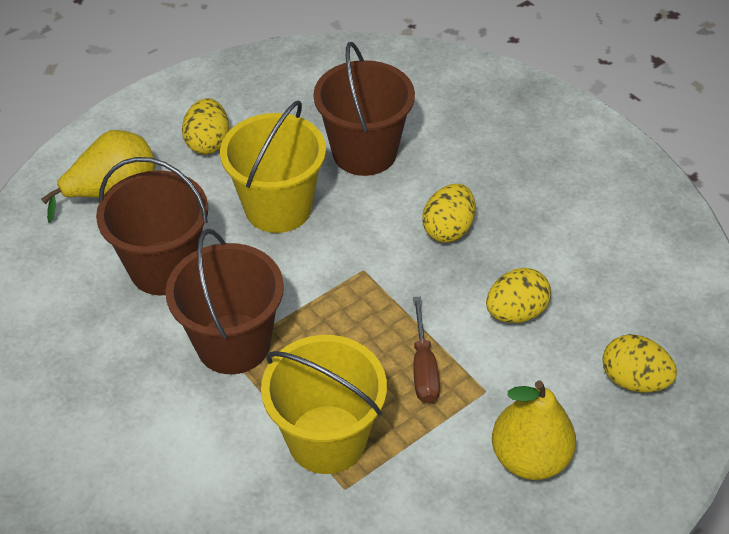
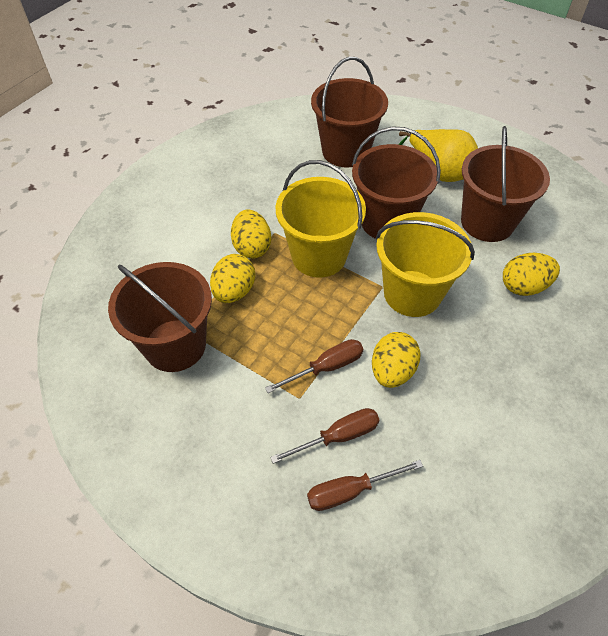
brown bucket: 3 -> 4
brown screwdriver: 1 -> 3
yellow pear: 2 -> 1

